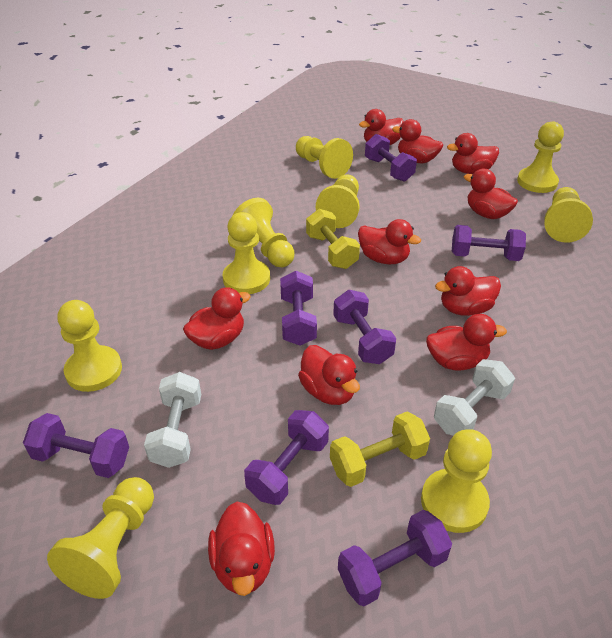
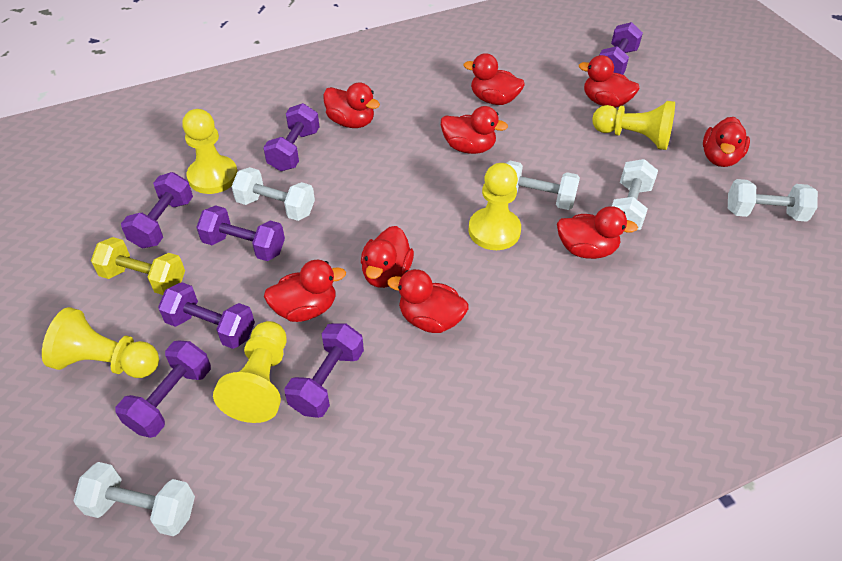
red duck: 10 -> 9
white dumbbell: 2 -> 5
yellow dumbbell: 2 -> 1
yellow pawn: 9 -> 5

